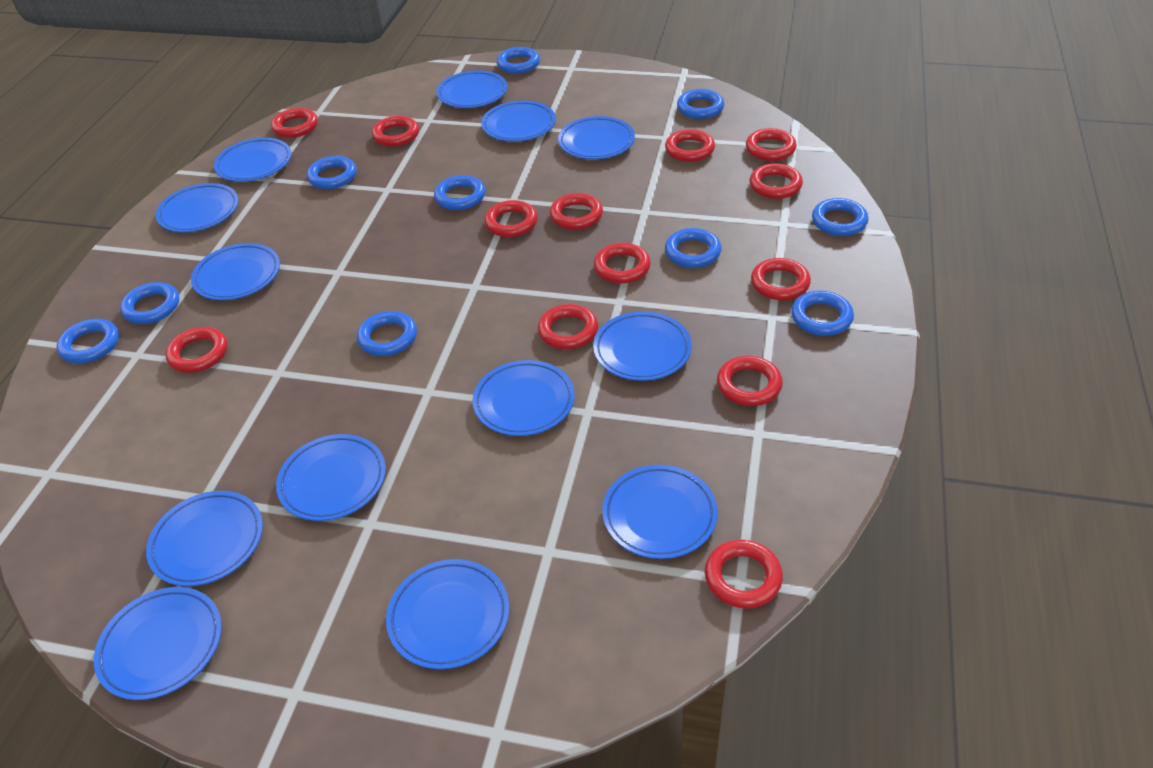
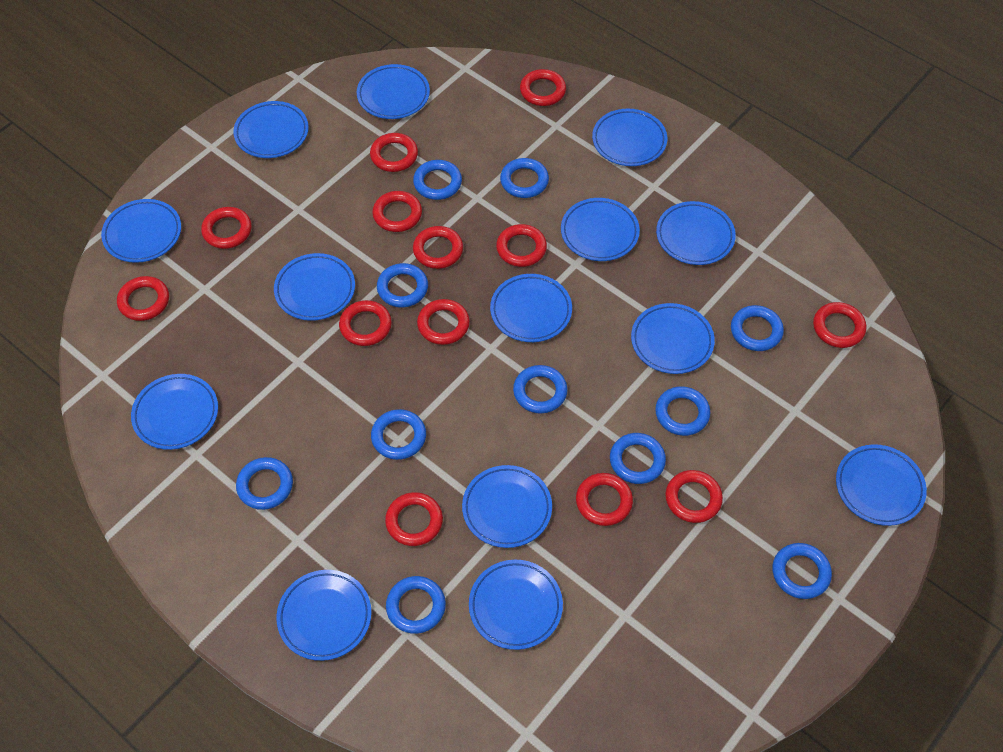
blue plate: 13 -> 14
blue ring: 10 -> 11

